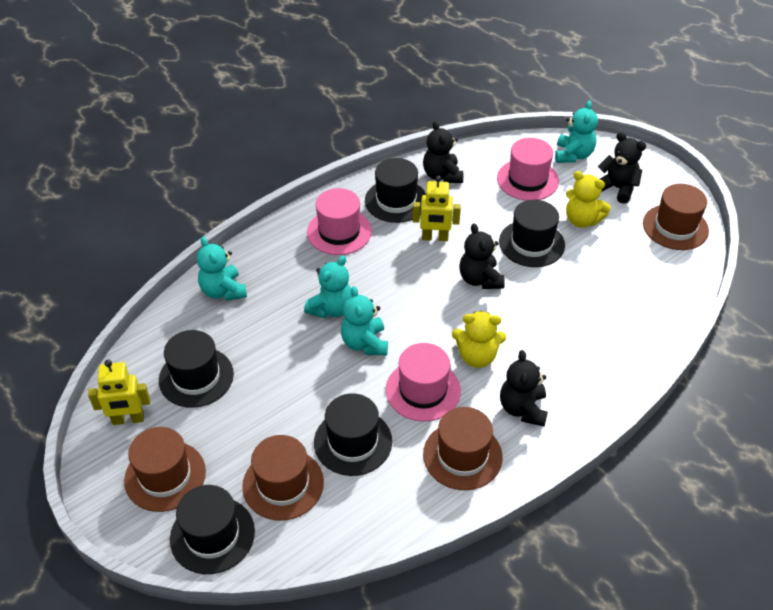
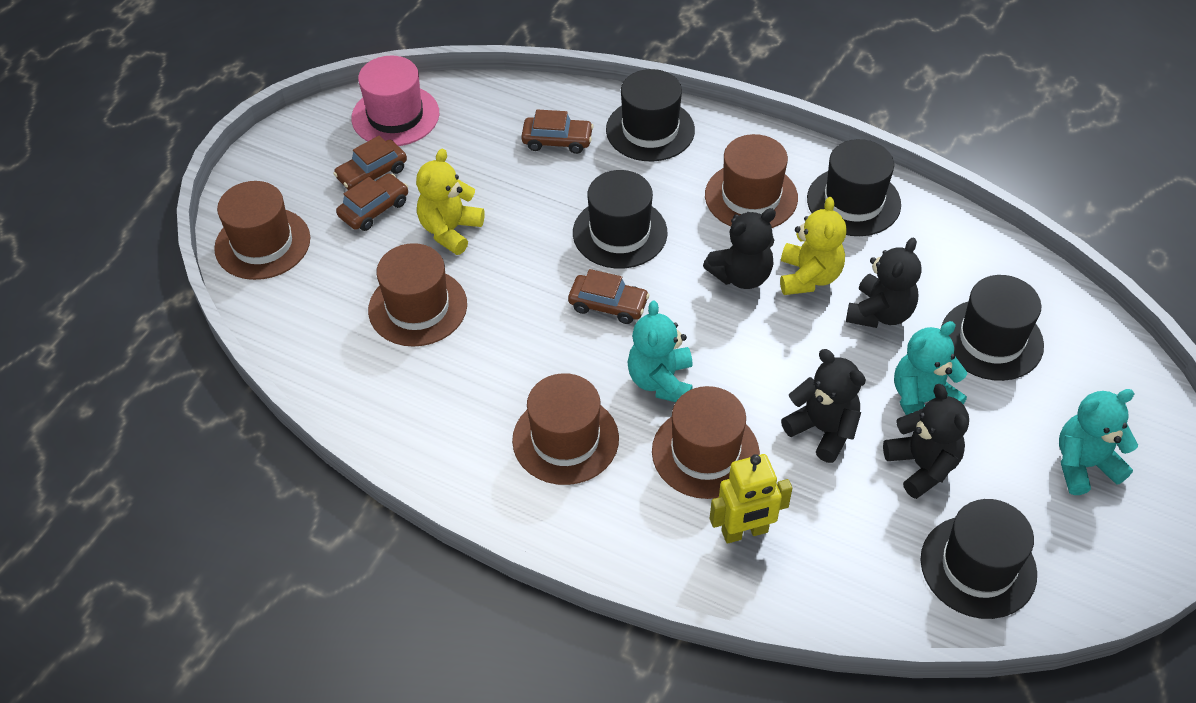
brown car: 0 -> 4
brown hat: 4 -> 5
pink hat: 3 -> 1
turquoise teddy bear: 4 -> 3
yellow robot: 2 -> 1

